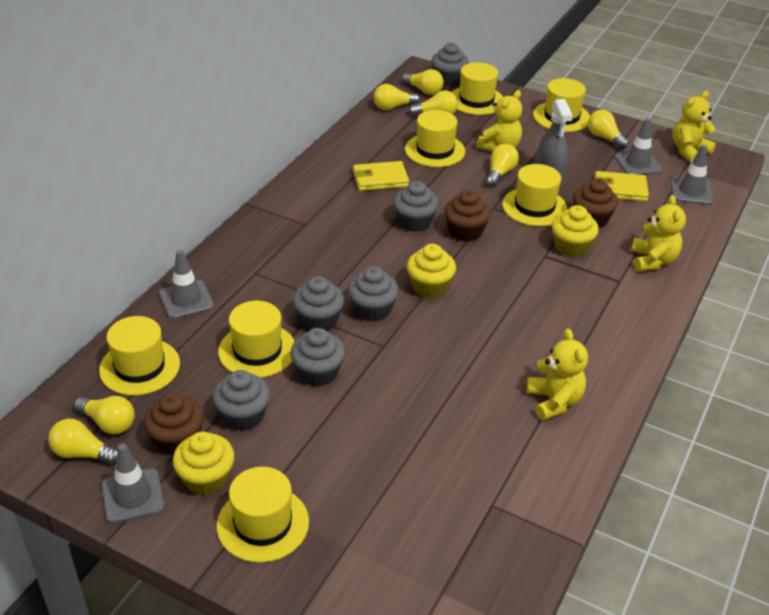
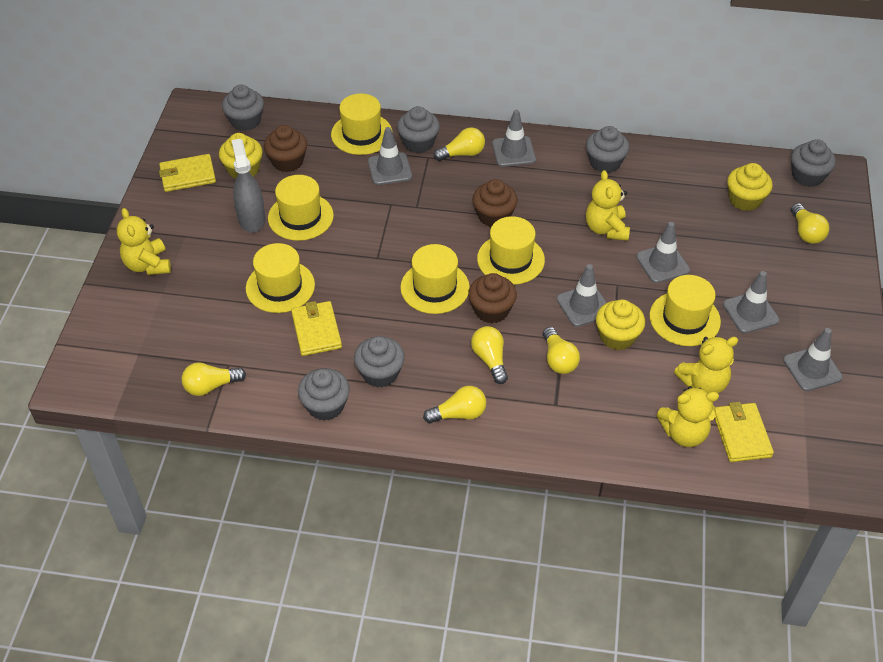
grey traffic cone: 4 -> 6
yellow hat: 7 -> 6
yellow light bulb: 7 -> 6
yellow wallet: 2 -> 3

